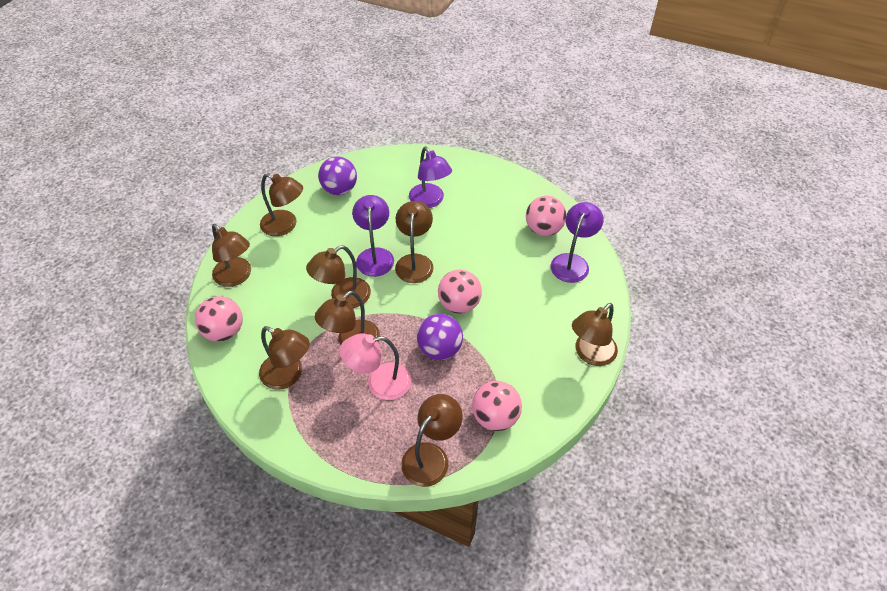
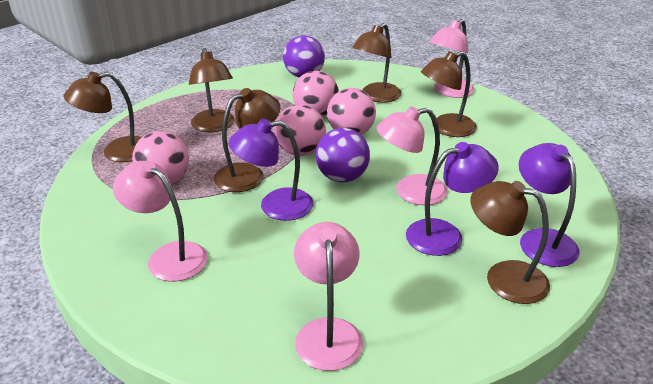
brown lamp: 8 -> 6
pink lamp: 1 -> 4

